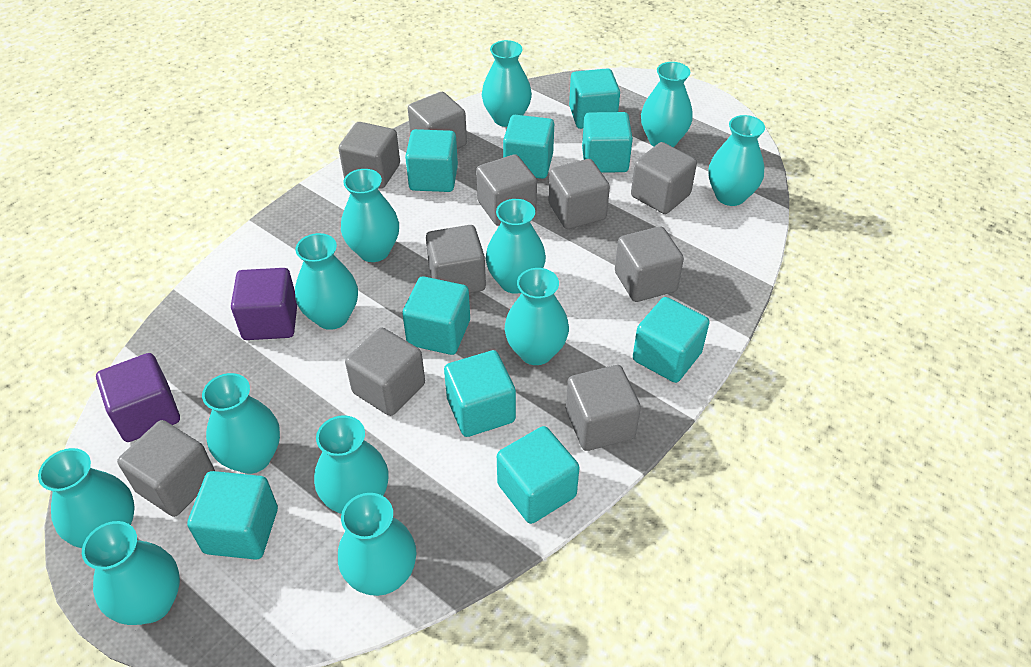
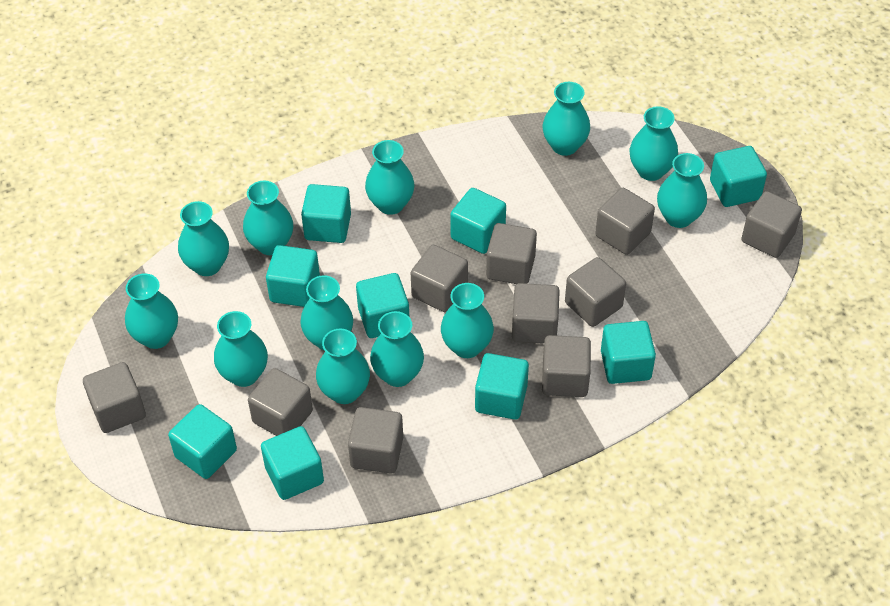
purple cube: 2 -> 0

